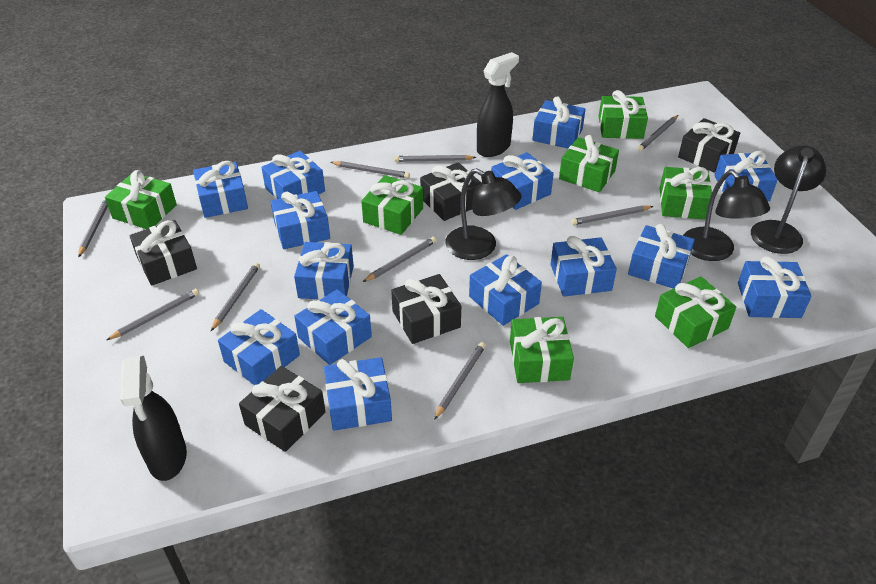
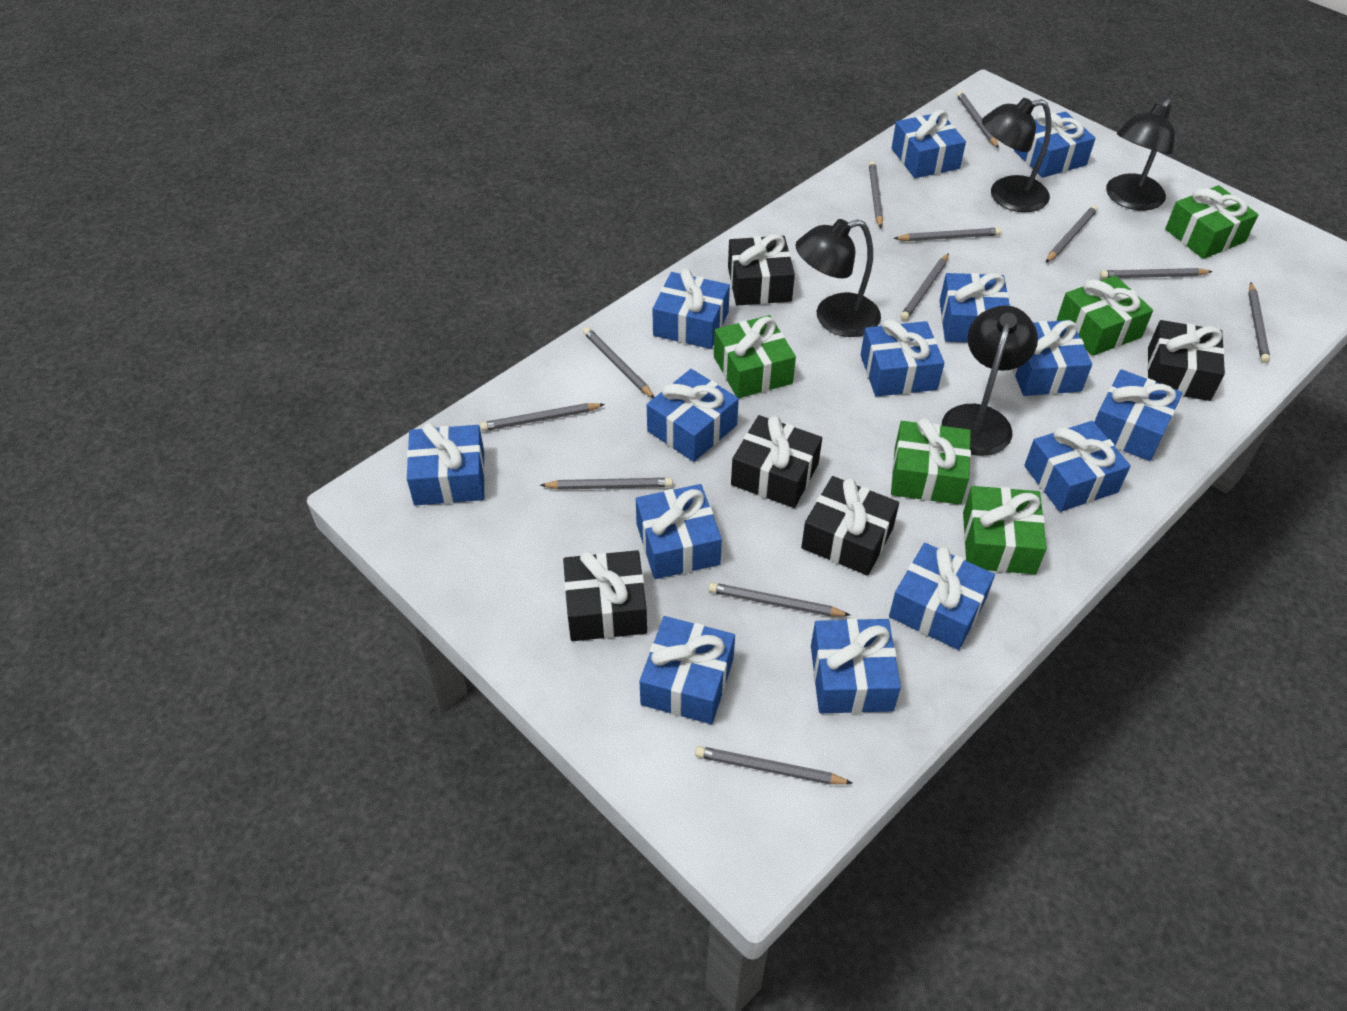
black lamp: 3 -> 4
black spray bottle: 2 -> 0
green gift: 7 -> 5
grey pencil: 9 -> 12

